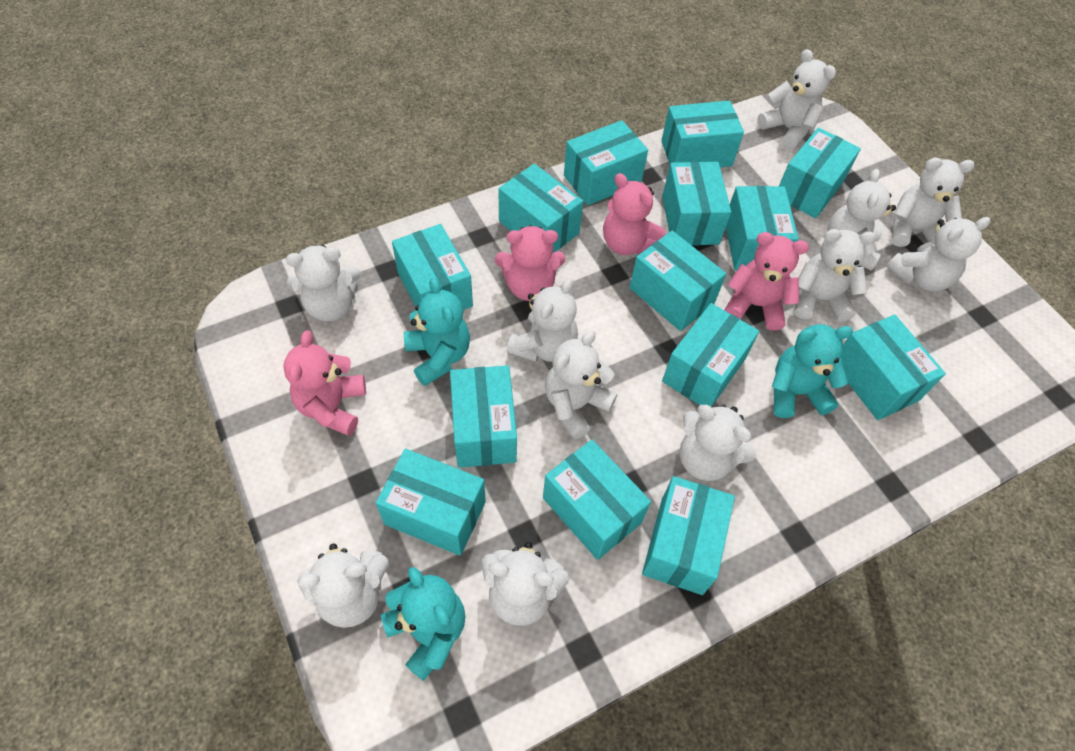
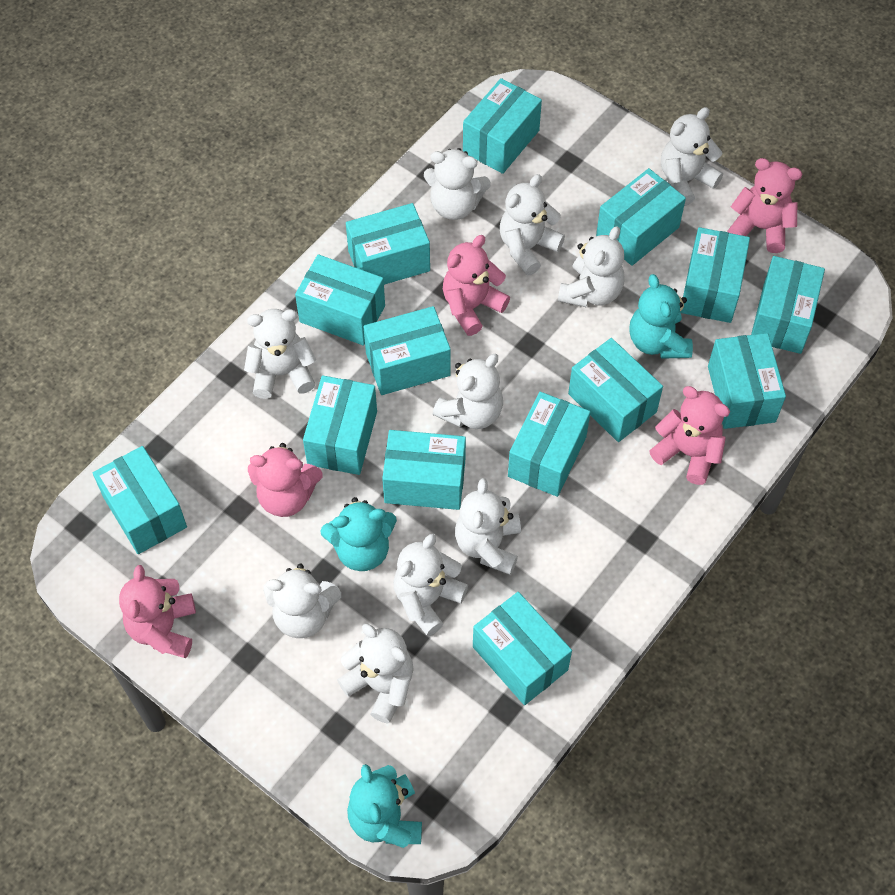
pink teddy bear: 4 -> 5
white teddy bear: 11 -> 10

